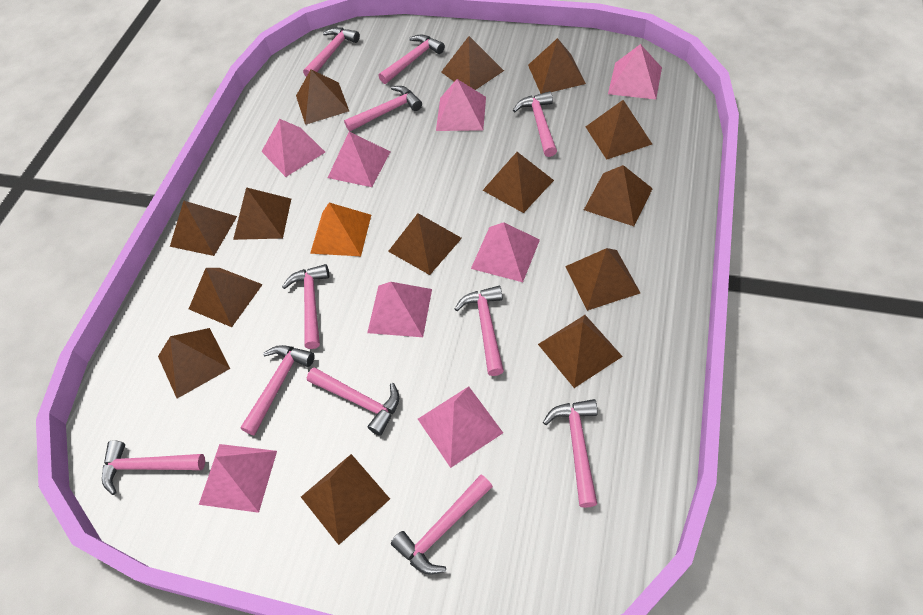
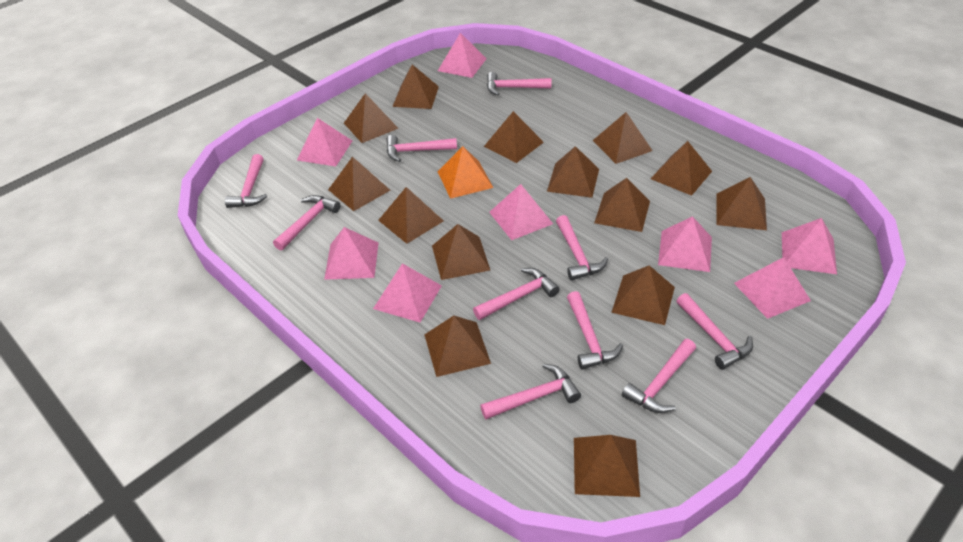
pink hammer: 11 -> 10

